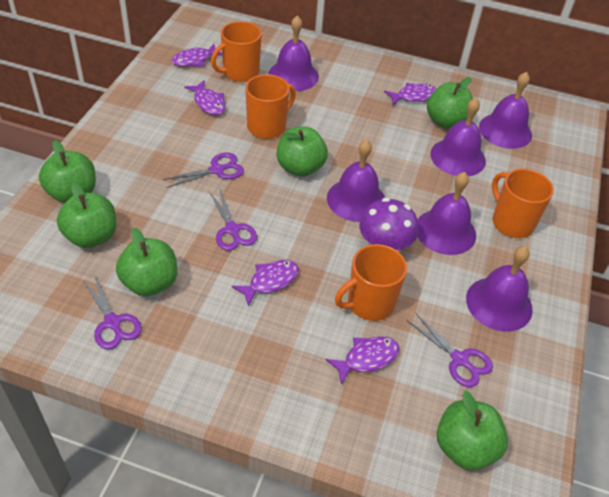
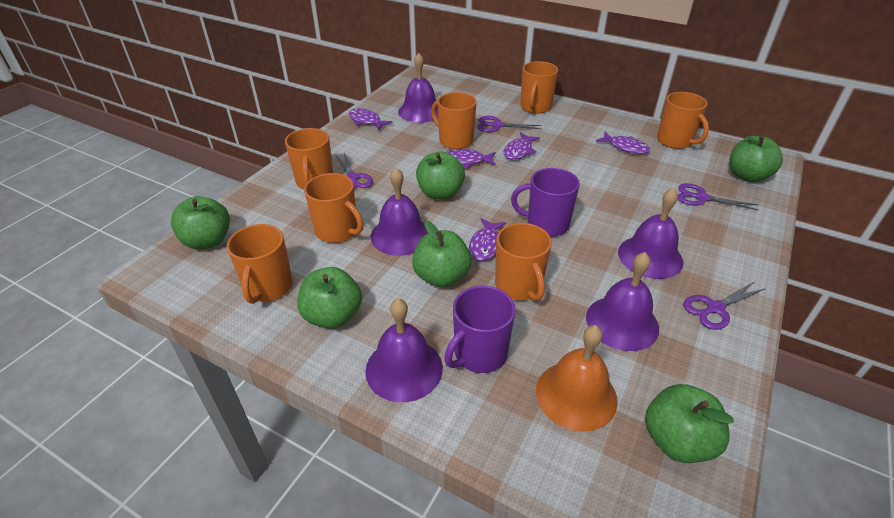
orange bell: 0 -> 1
orange mug: 4 -> 7
purple bell: 6 -> 5
purple mug: 0 -> 2
purple mushroom: 1 -> 0

